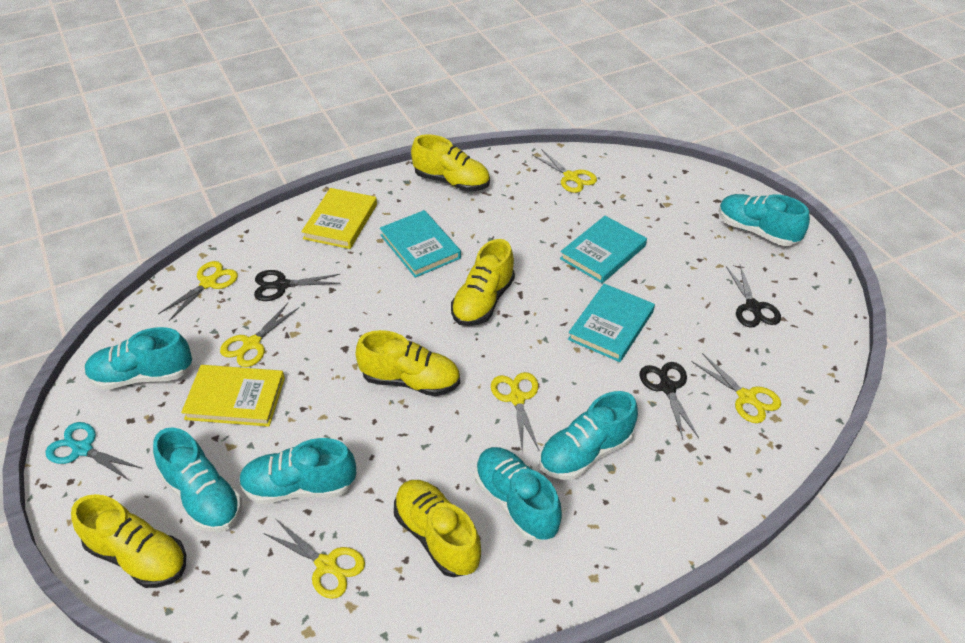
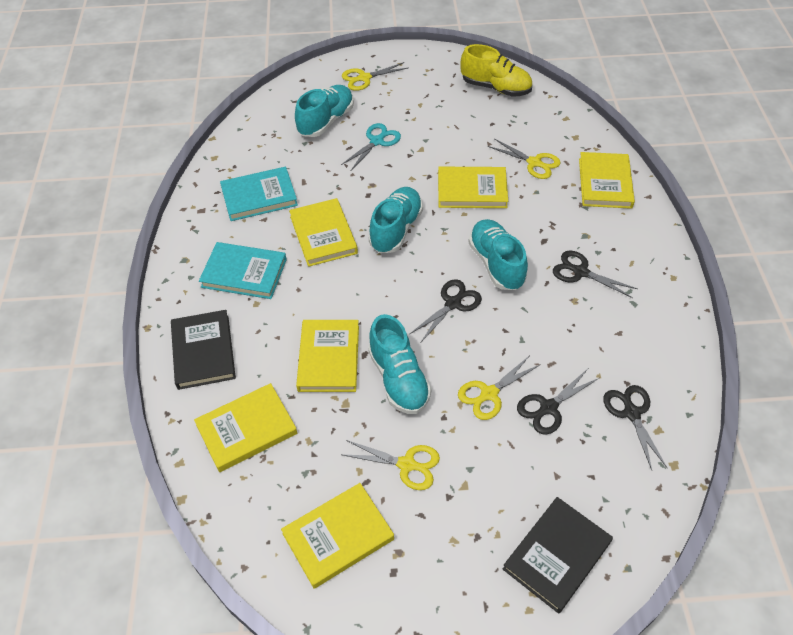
black book: 0 -> 2
black scissors: 3 -> 4
turquoise book: 3 -> 2
turquoise shoe: 6 -> 4
yellow book: 2 -> 6
yellow scissors: 6 -> 4
yellow shoe: 5 -> 1

